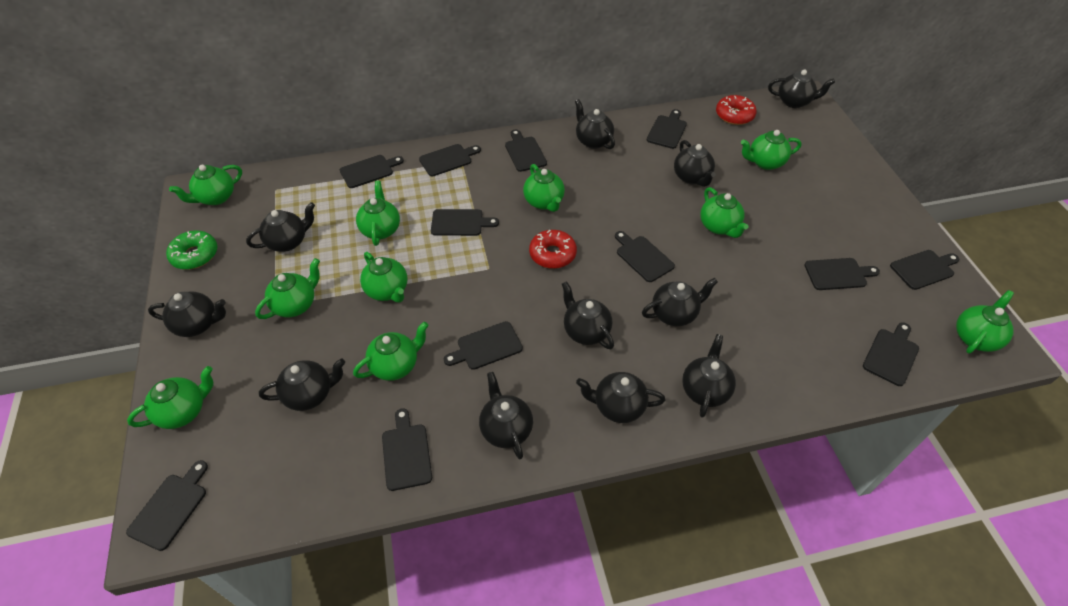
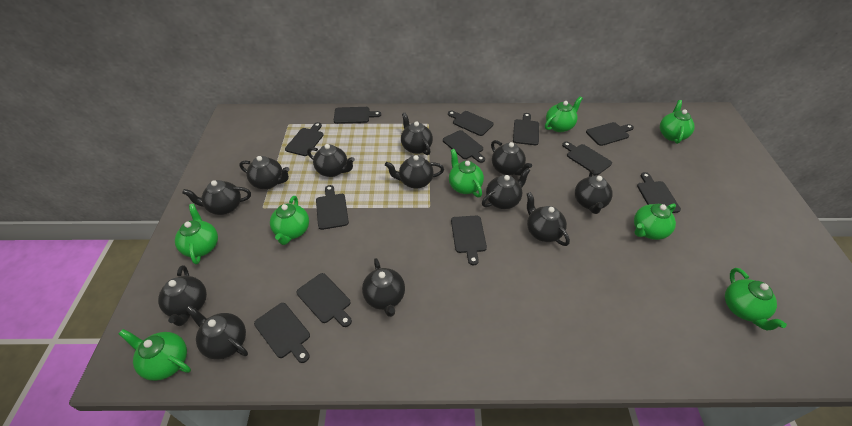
black teapot: 11 -> 12
green donut: 1 -> 0
green teapot: 10 -> 8
red donut: 2 -> 0

